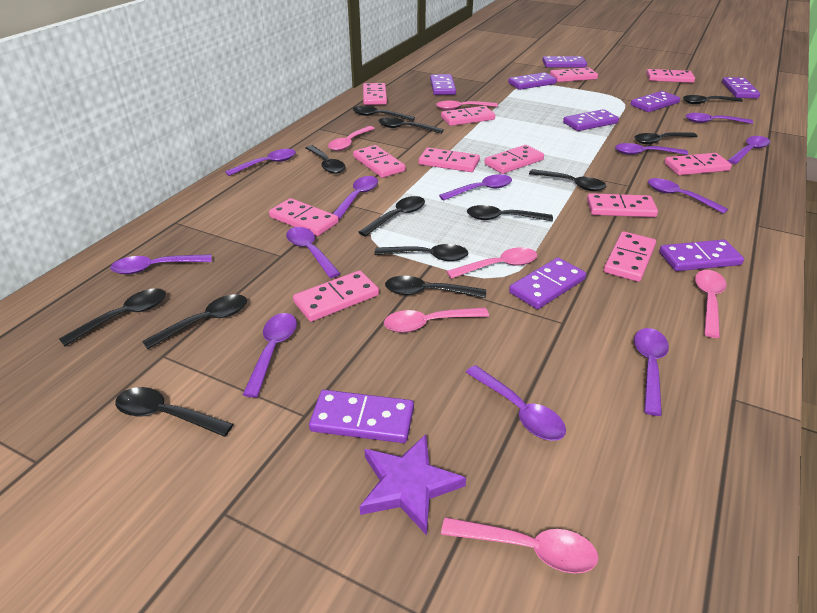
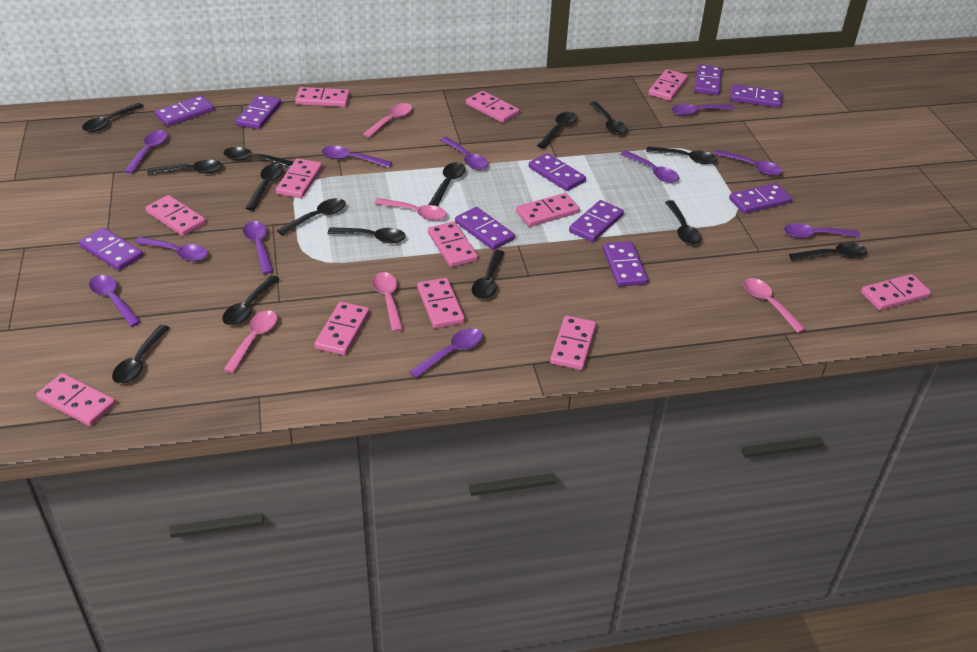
black spoon: 13 -> 15
pink spoon: 6 -> 5
purple domino: 9 -> 10
purple spoon: 12 -> 11
purple star: 1 -> 0

